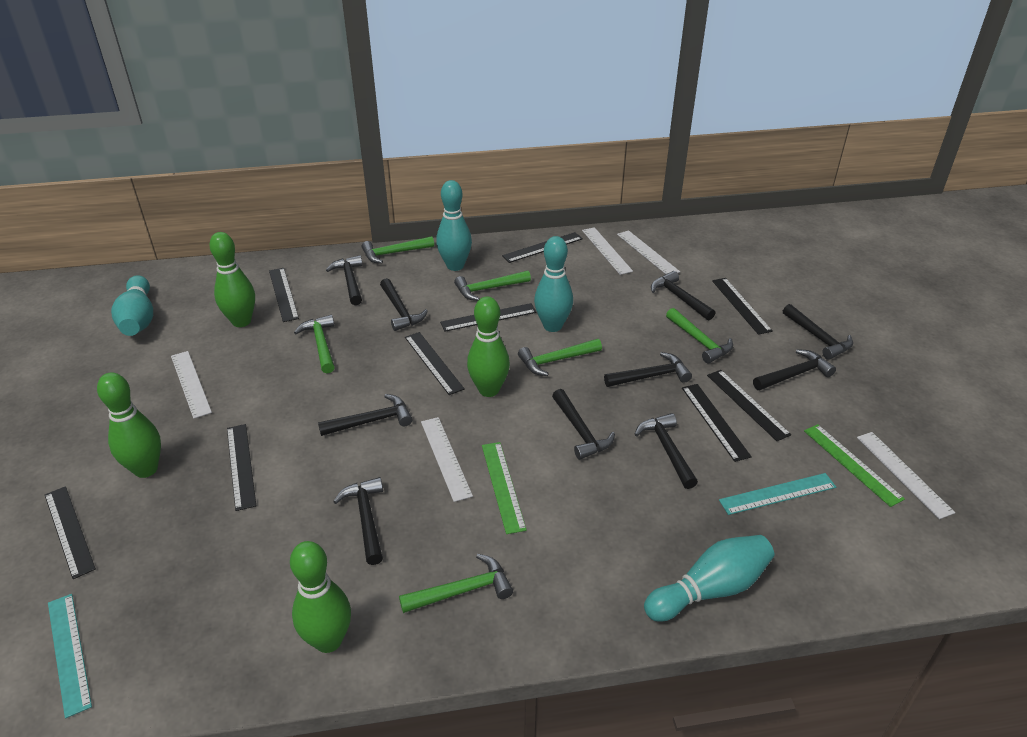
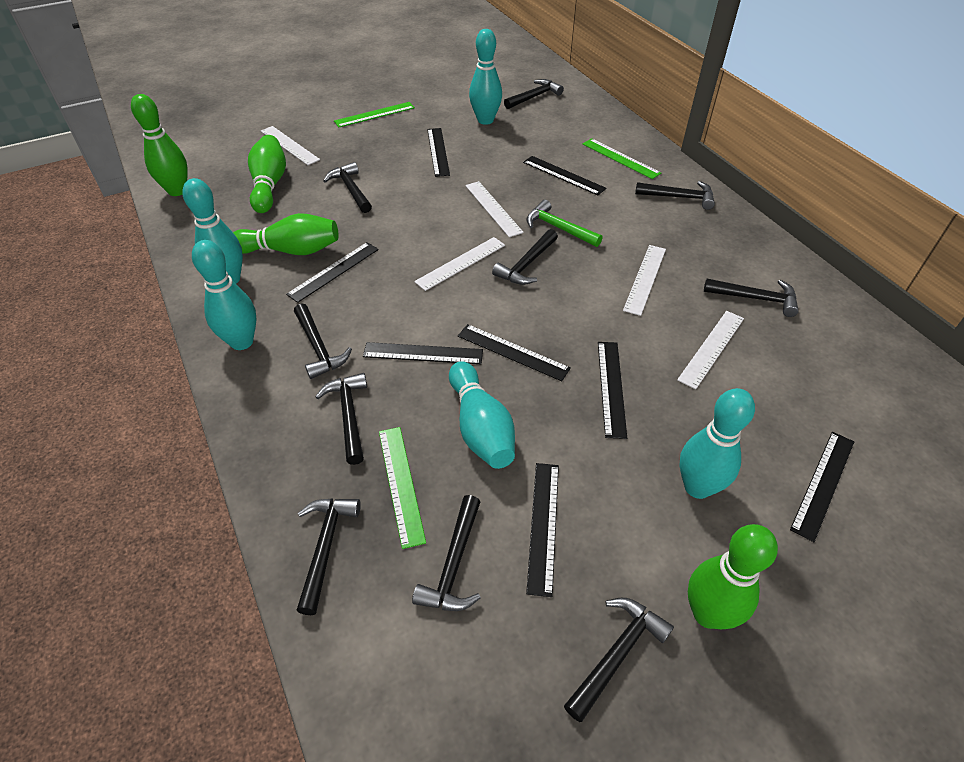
black ruler: 9 -> 8
green hammer: 6 -> 1
green ruler: 2 -> 3
turquoise bowling pin: 4 -> 5
turquoise ruler: 2 -> 0

